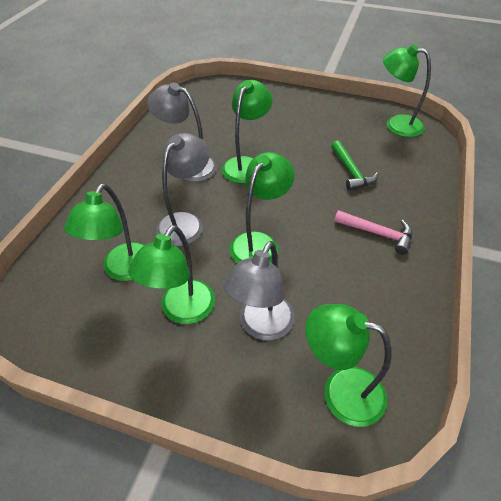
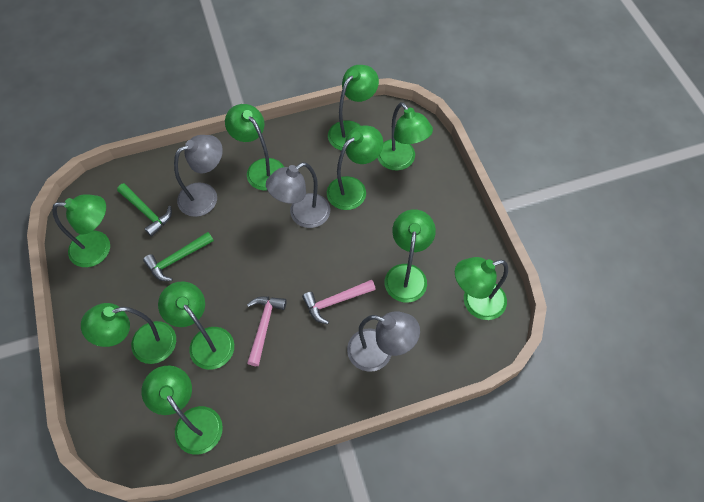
green hammer: 1 -> 2
green lamp: 6 -> 10
pink hammer: 1 -> 2

